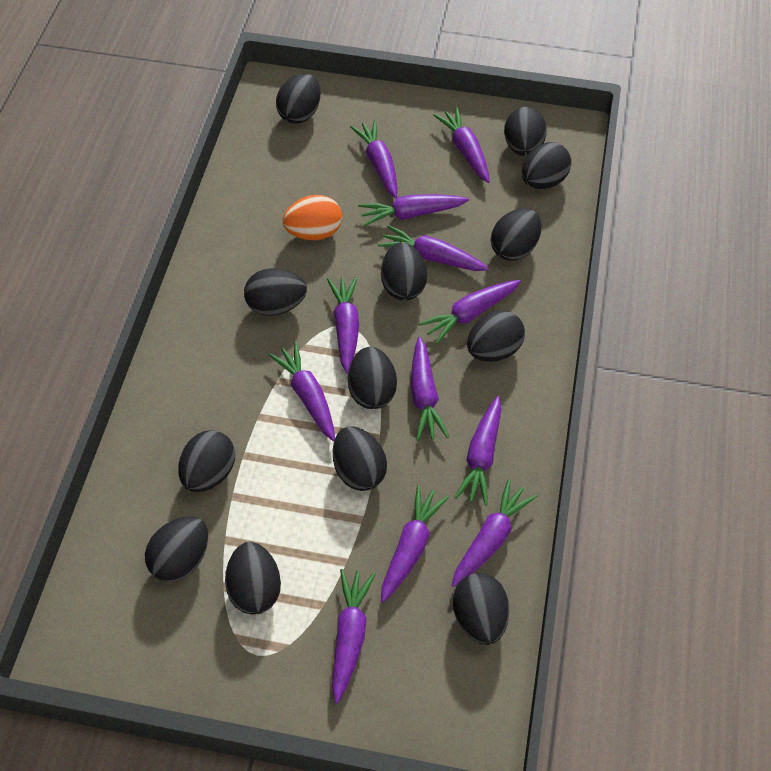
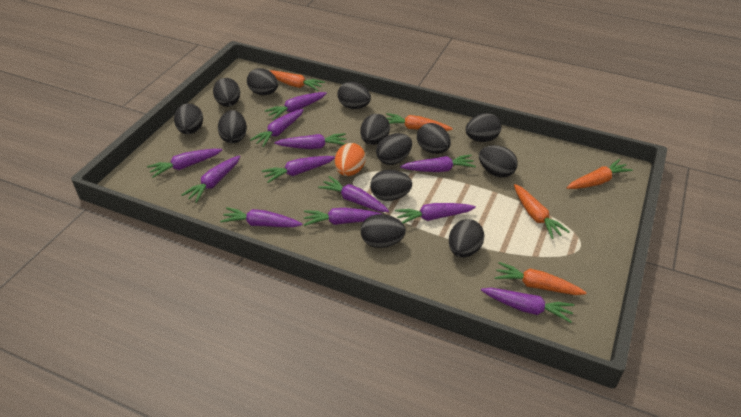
orange carrot: 0 -> 5

